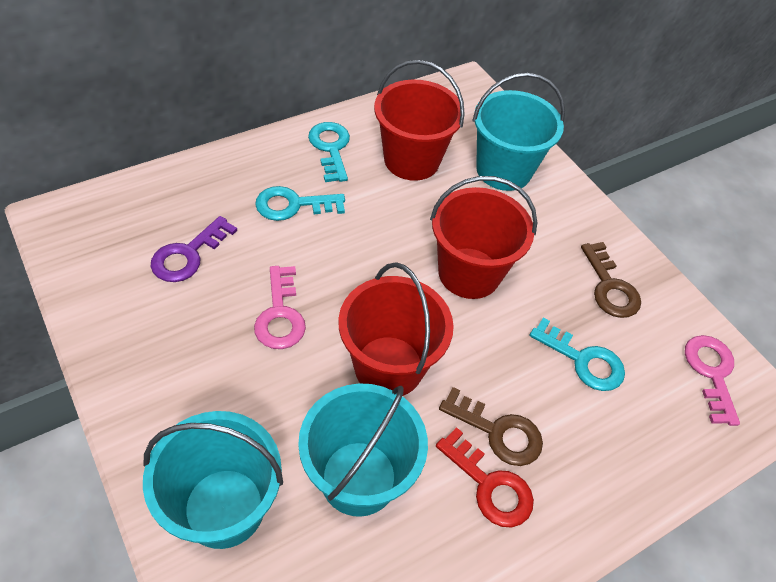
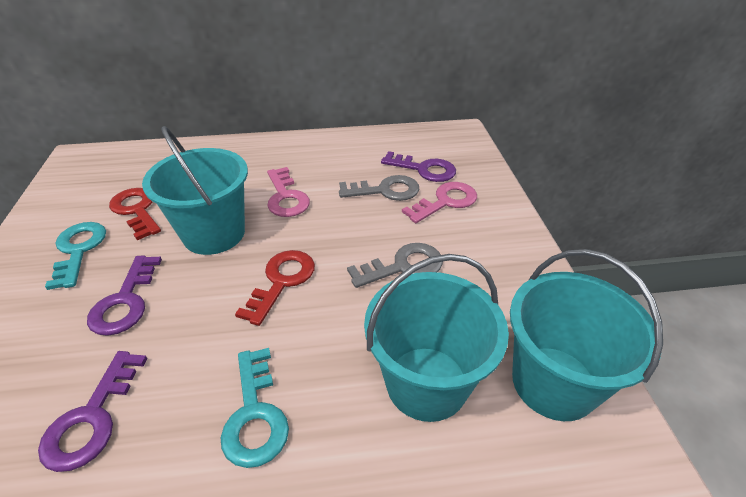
brown key: 2 -> 0
grey key: 0 -> 2
purple key: 1 -> 3
red bucket: 3 -> 0
red key: 1 -> 2
turquoise key: 3 -> 2

